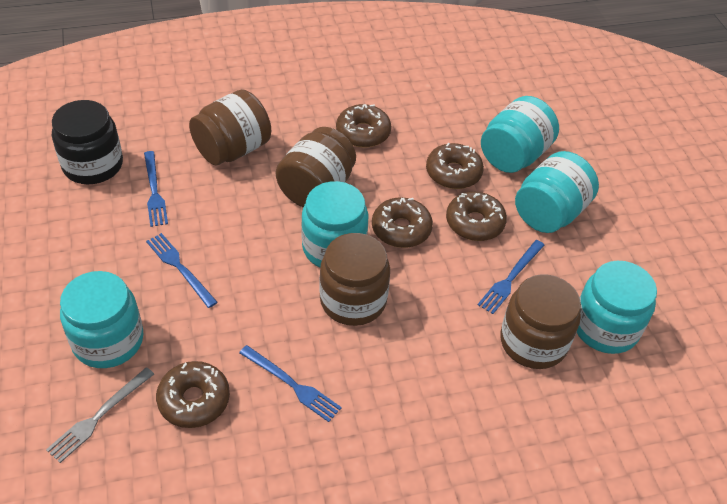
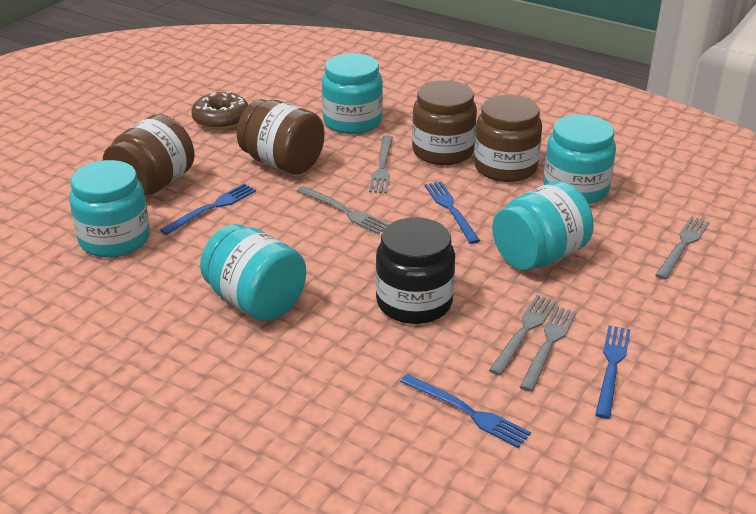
brown donut: 5 -> 1
grey fork: 1 -> 5

